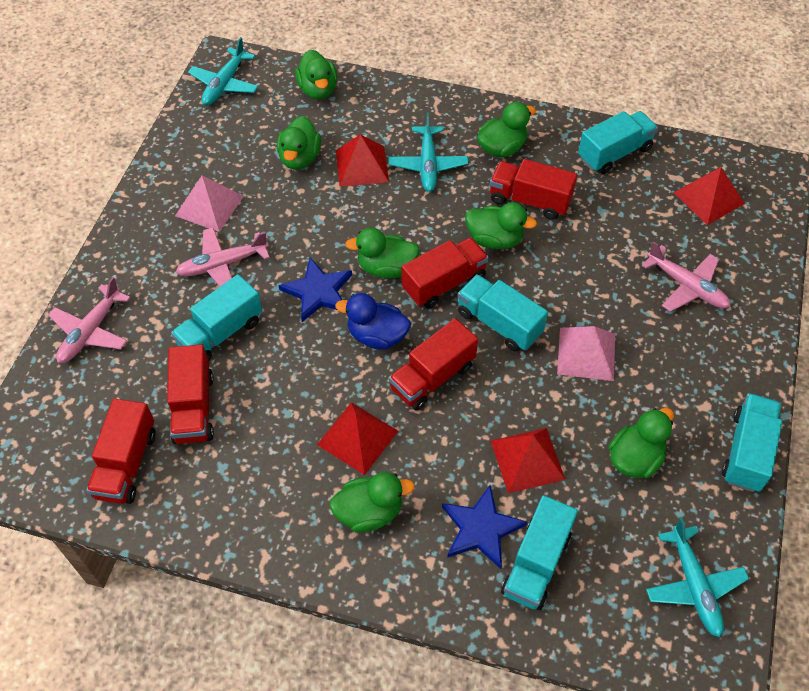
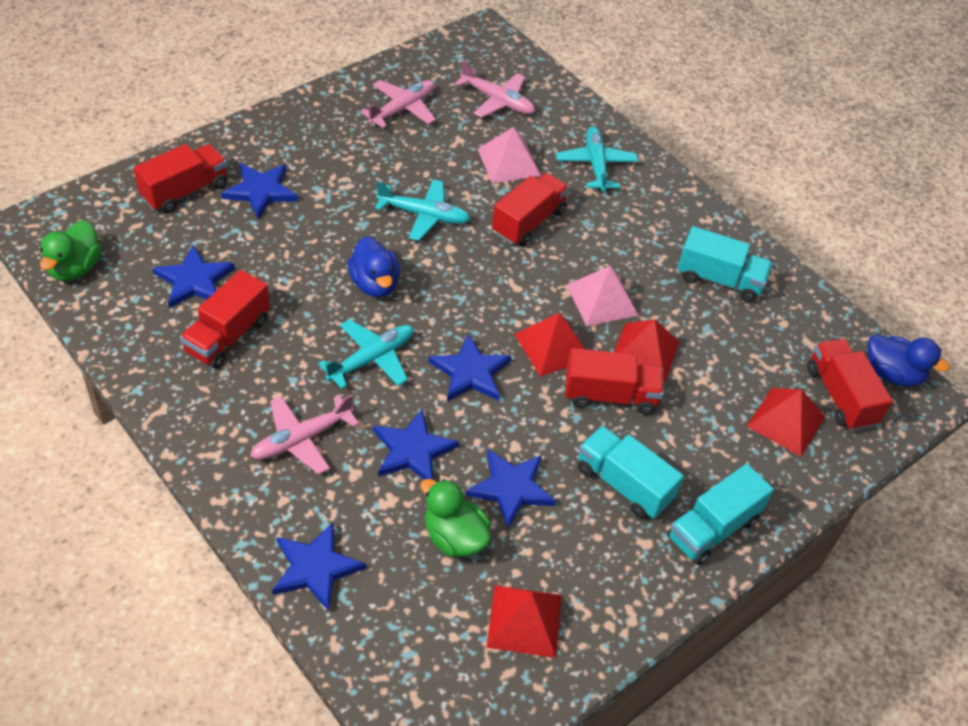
blue duck: 1 -> 2
blue star: 2 -> 6
green duck: 7 -> 2
turquoise truck: 5 -> 3

